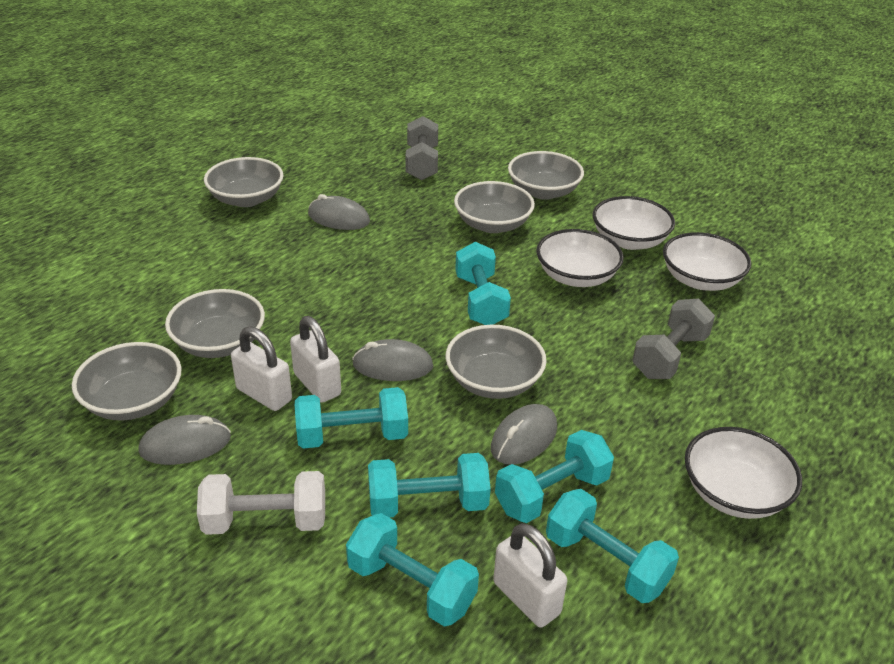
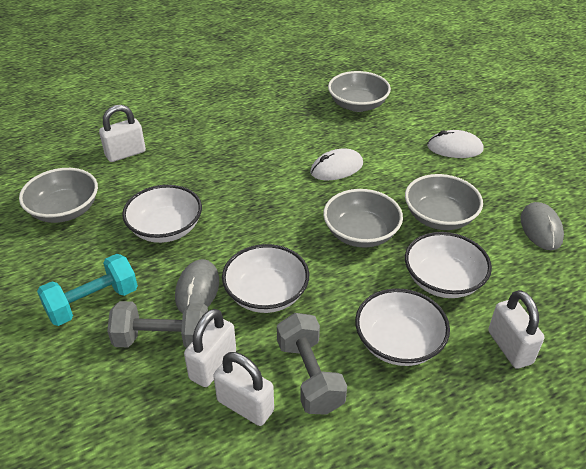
grey bowl: 6 -> 4
grey mouse: 4 -> 2
turquoise dumbbell: 6 -> 1
white dumbbell: 1 -> 0
white mouse: 0 -> 2
white padlock: 3 -> 4

